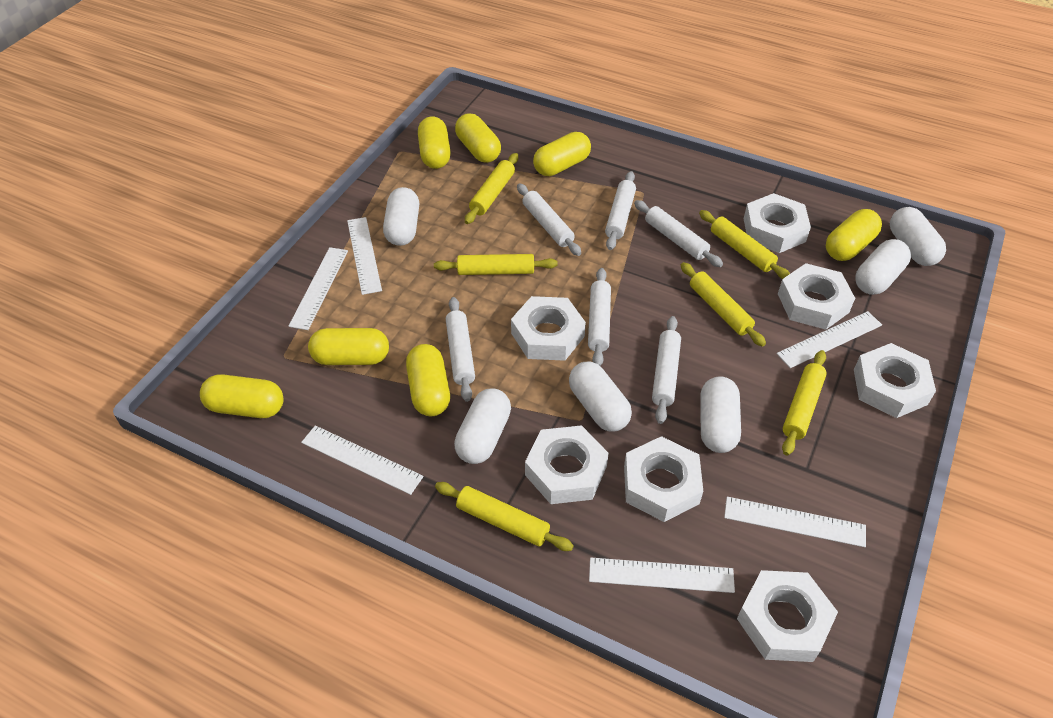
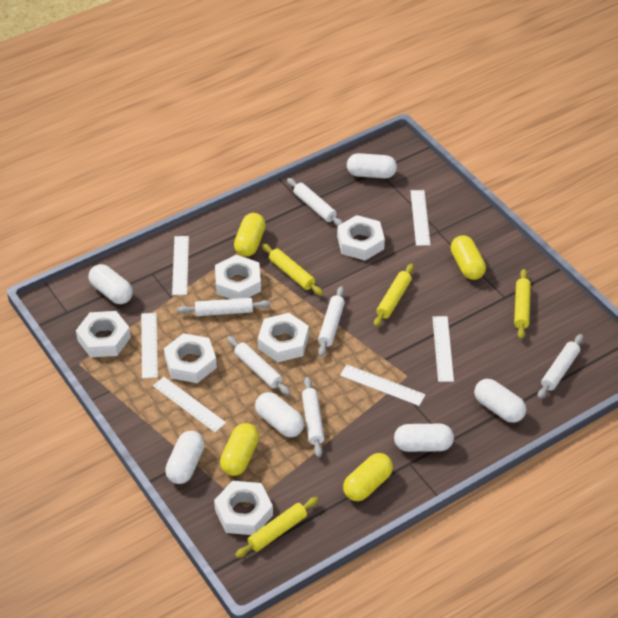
white nut: 7 -> 6
yellow capsule: 7 -> 4
yellow rolling pin: 6 -> 4

